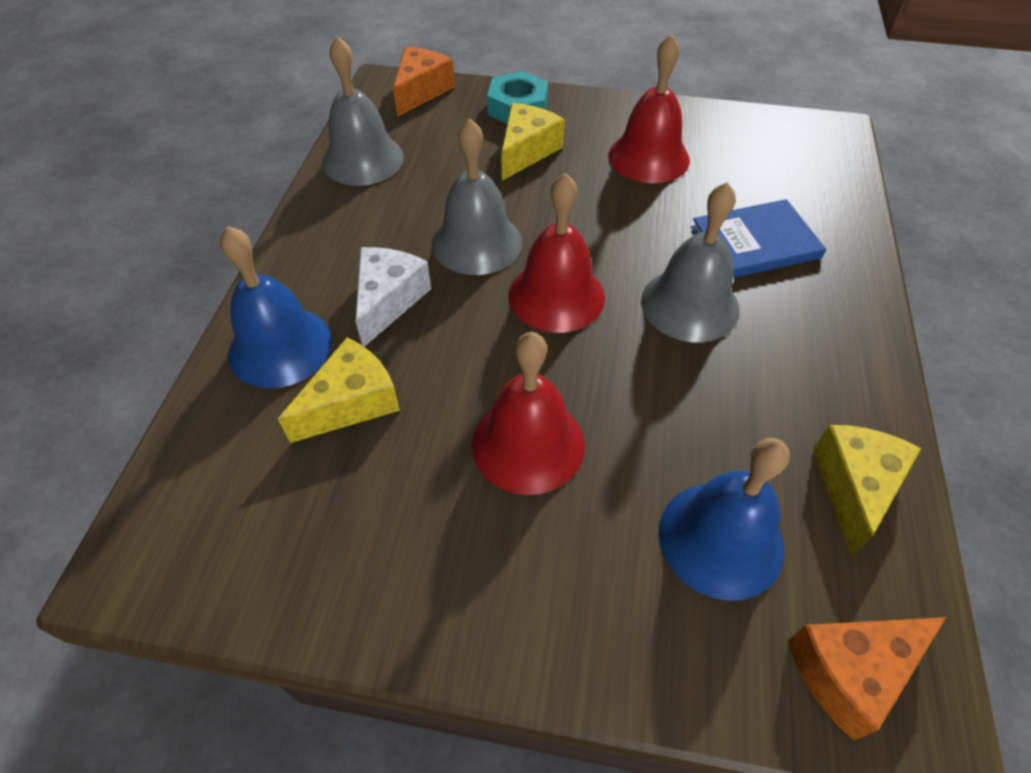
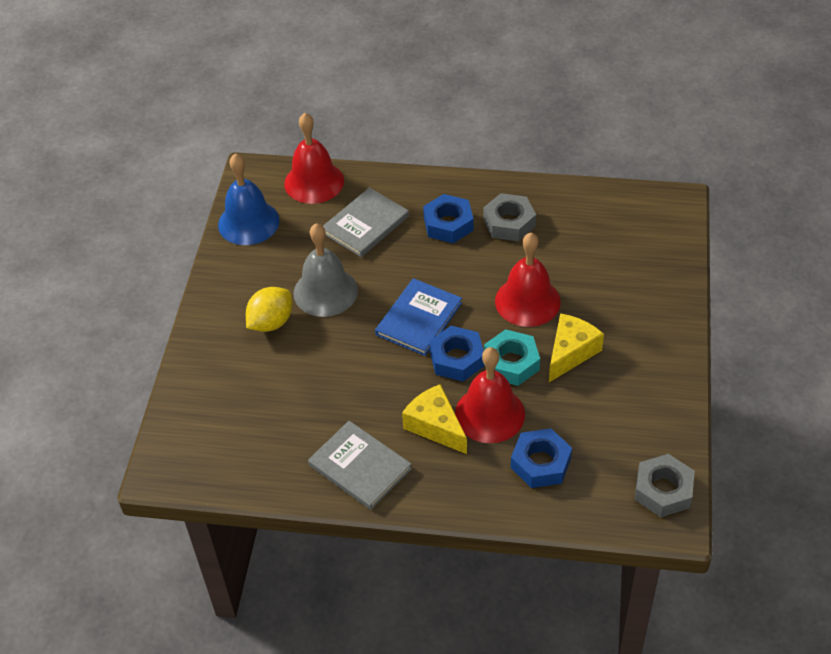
blue bell: 2 -> 1
blue nut: 0 -> 3
grey bell: 3 -> 1
grey book: 0 -> 2
grey nut: 0 -> 2
orange cheese: 2 -> 0
white cheese: 1 -> 0
yellow cheese: 3 -> 2
yellow lemon: 0 -> 1

